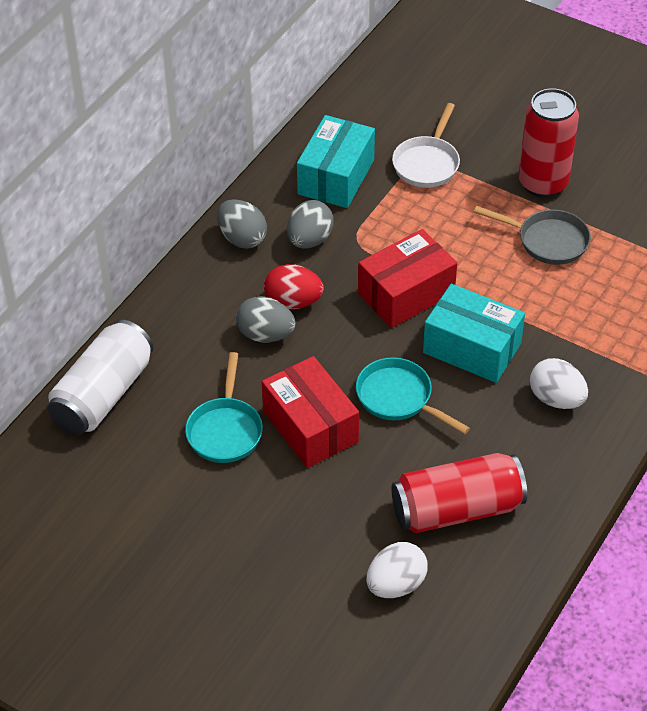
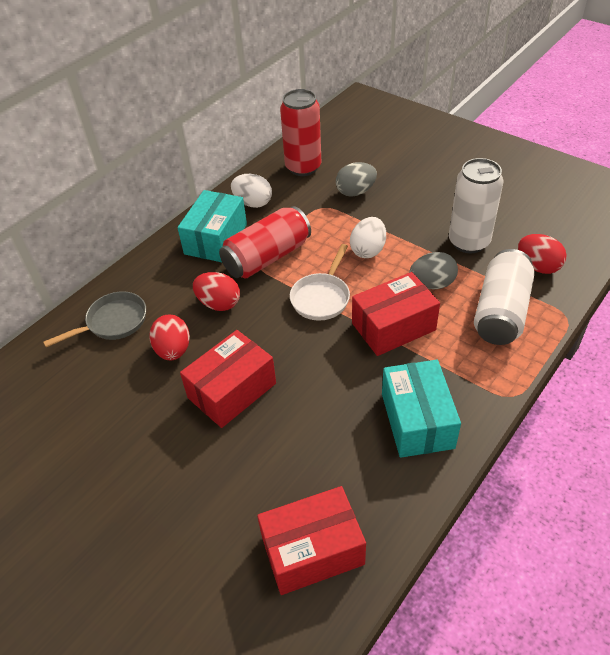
grey egg: 3 -> 2
red box: 2 -> 3
red egg: 1 -> 3
turquoise pan: 2 -> 0
white can: 1 -> 2

